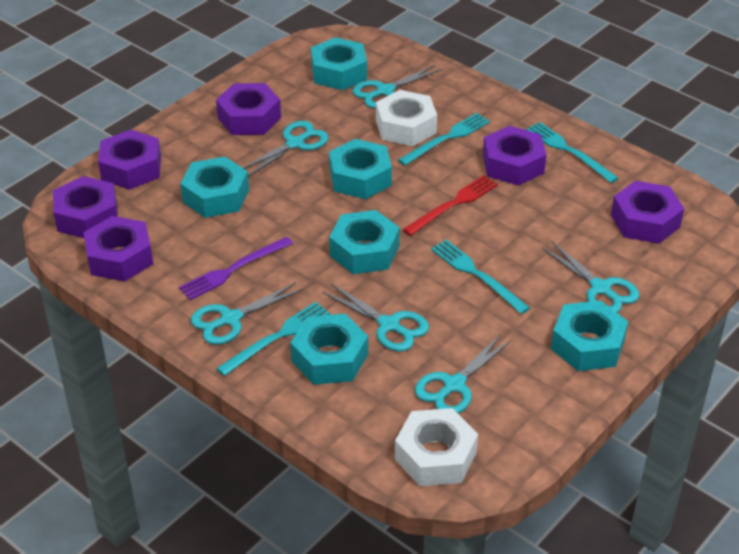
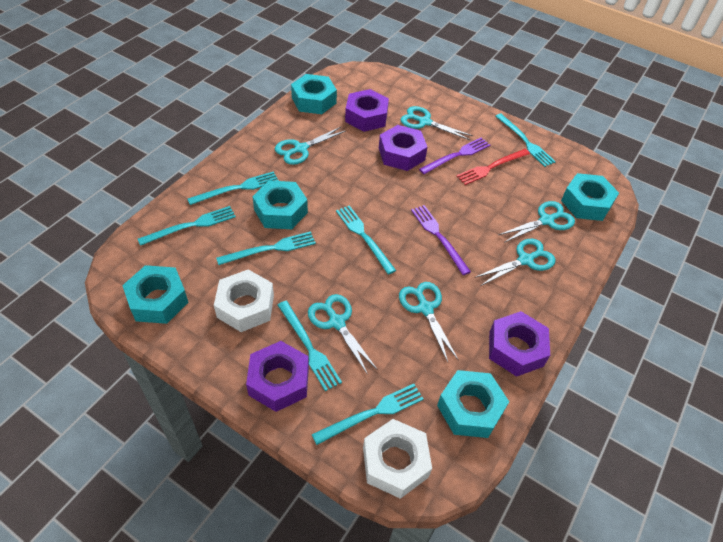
purple fork: 1 -> 2
purple nut: 6 -> 4
turquoise fork: 4 -> 7
turquoise nut: 6 -> 5

